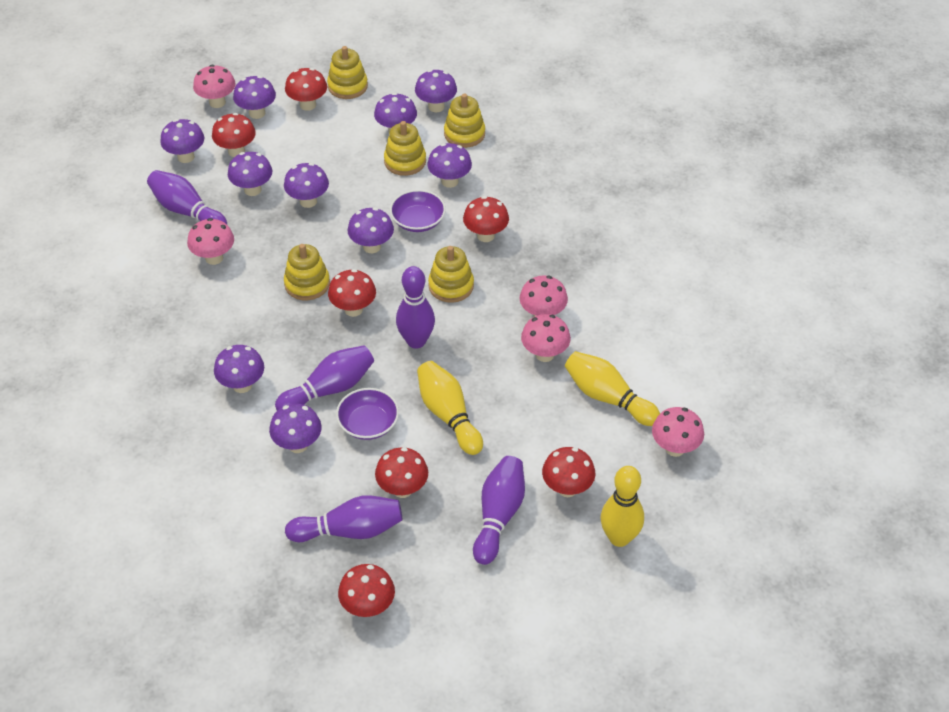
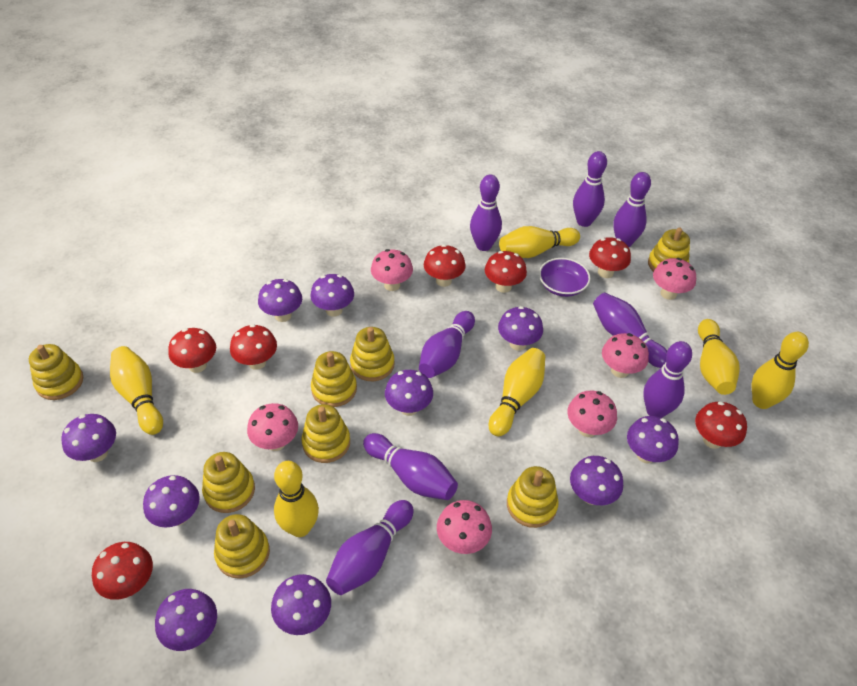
pink mushroom: 5 -> 6
purple bowl: 2 -> 1
purple bowling pin: 5 -> 8
yellow bowling pin: 3 -> 6
yellow stacking toy: 5 -> 8

